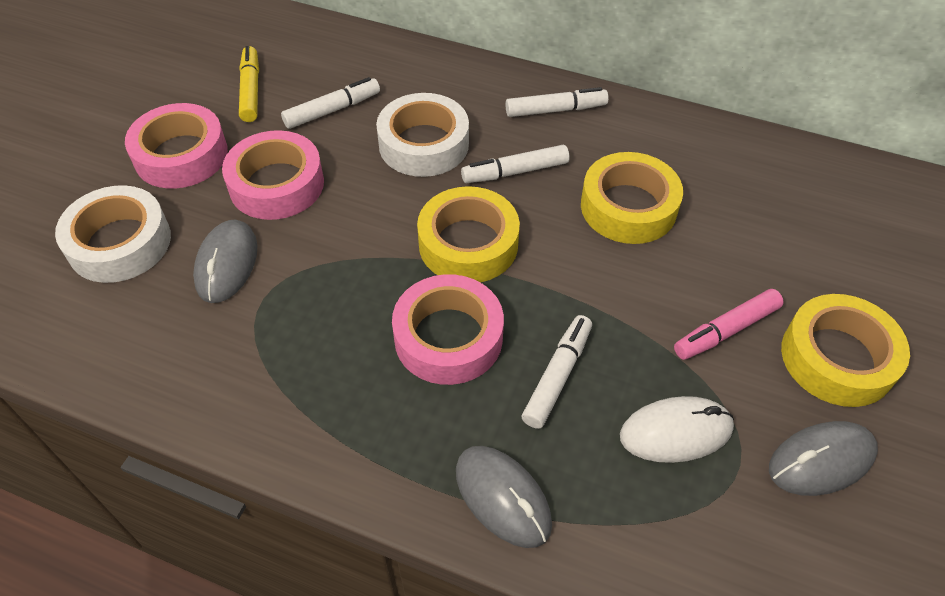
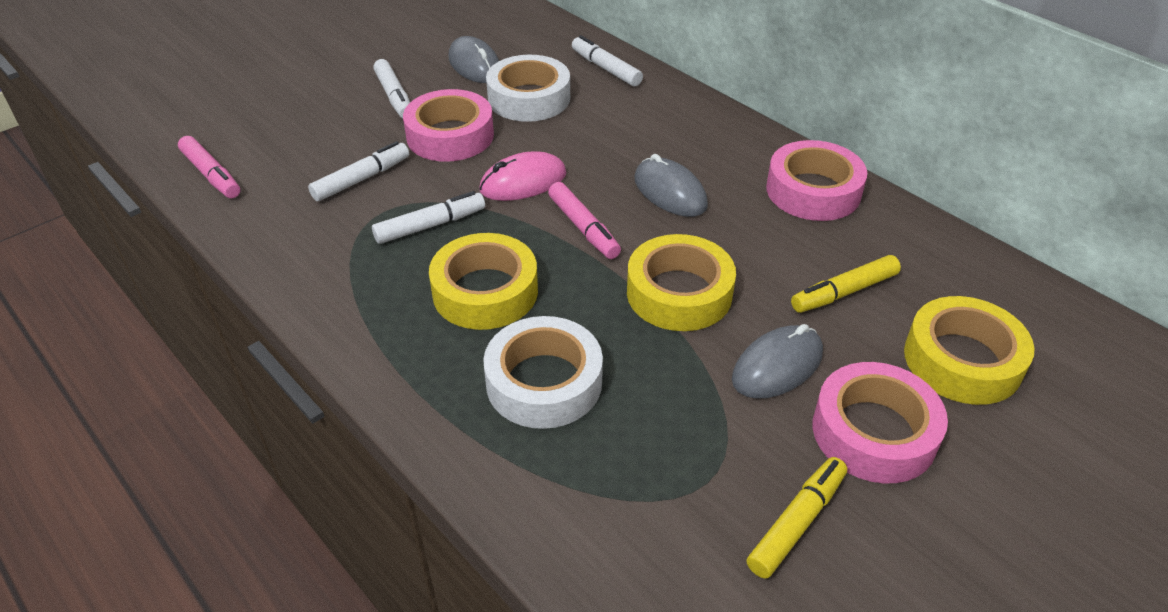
pink marker: 1 -> 2
pink mouse: 0 -> 1
white mouse: 1 -> 0
yellow marker: 1 -> 2

